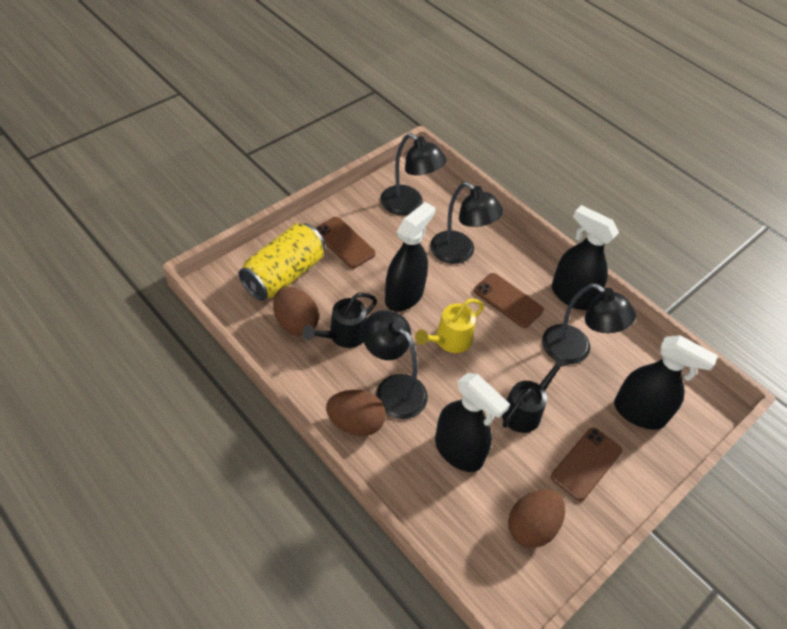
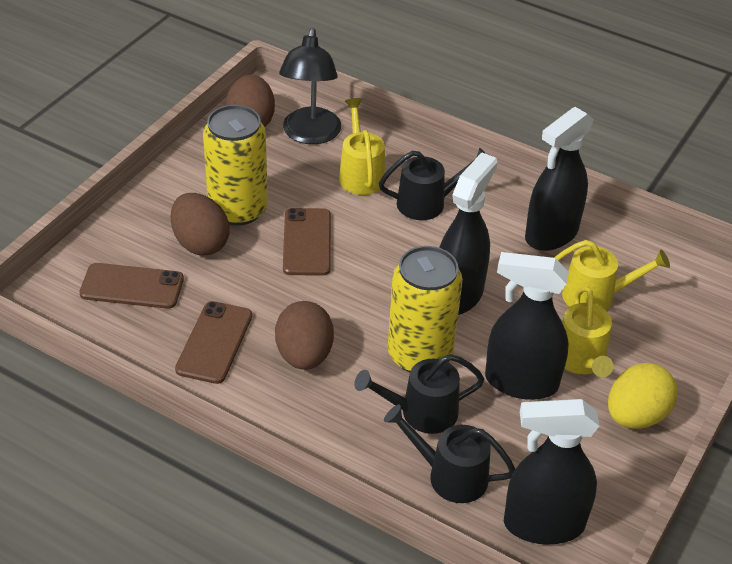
black lamp: 4 -> 1
black watering can: 2 -> 3
yellow can: 1 -> 2
yellow egg: 0 -> 1
yellow watering can: 1 -> 3

